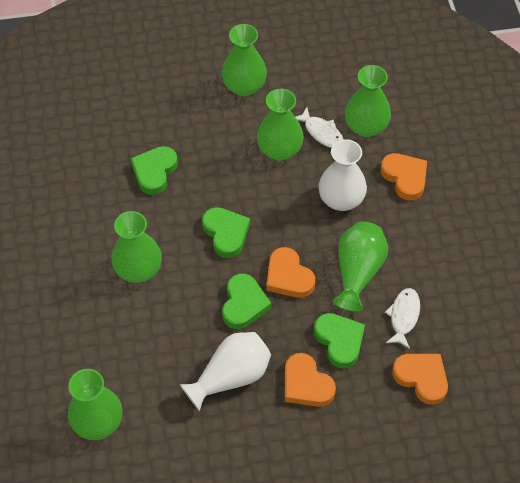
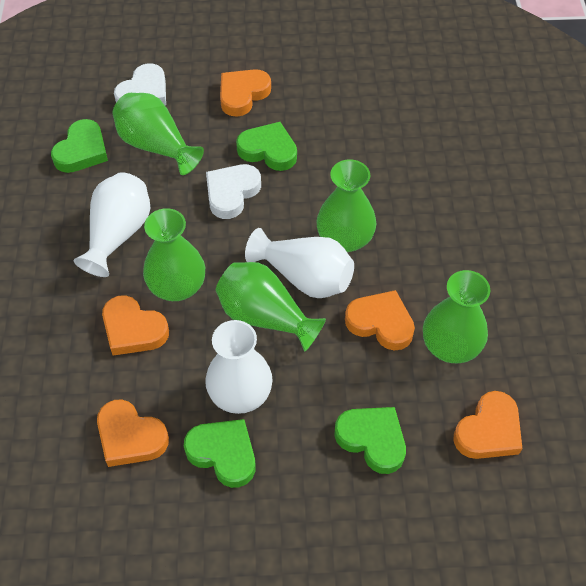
green vase: 6 -> 5
orange heart: 4 -> 5
white fish: 2 -> 0
white heart: 0 -> 2
white vase: 2 -> 3

